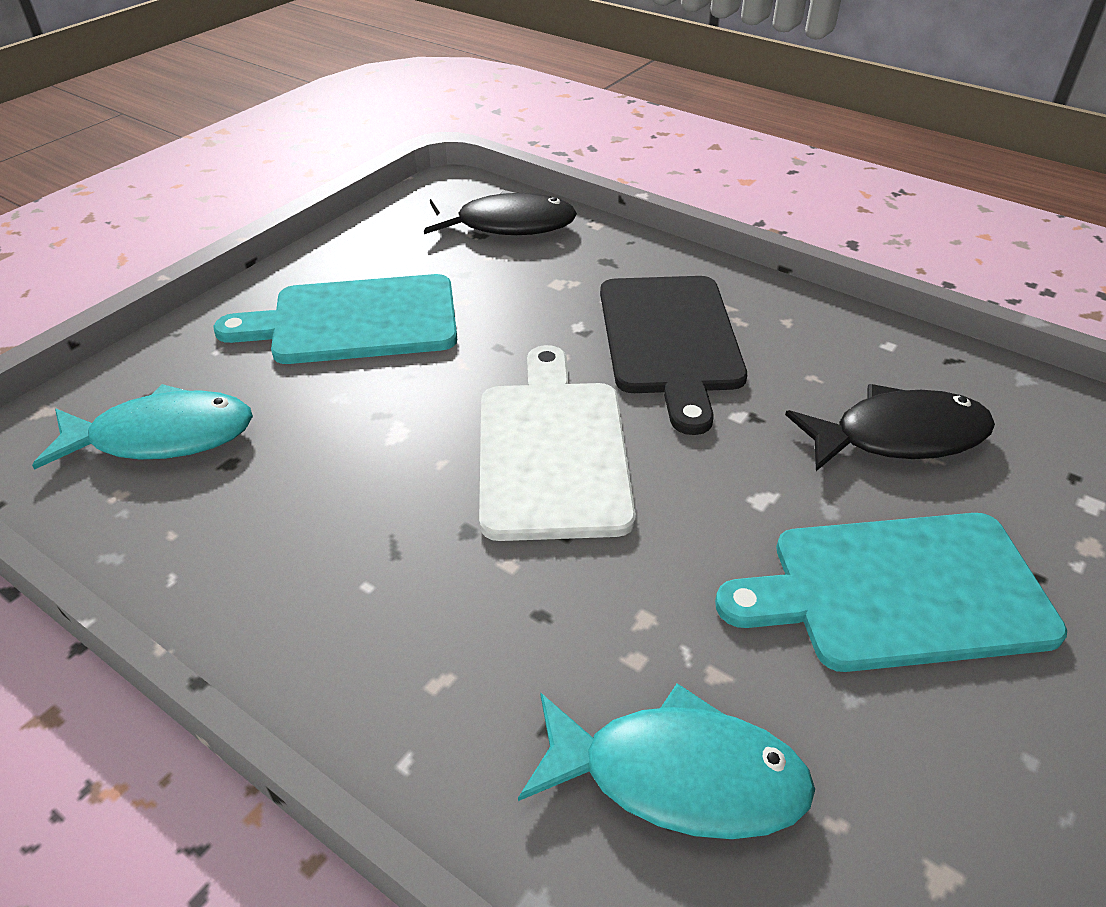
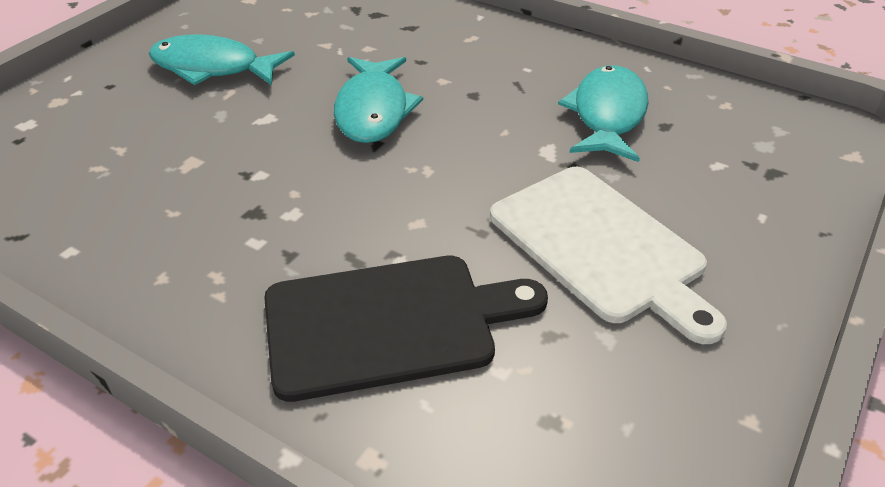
black fish: 2 -> 0
turquoise cutting board: 2 -> 0
turquoise fish: 2 -> 3

